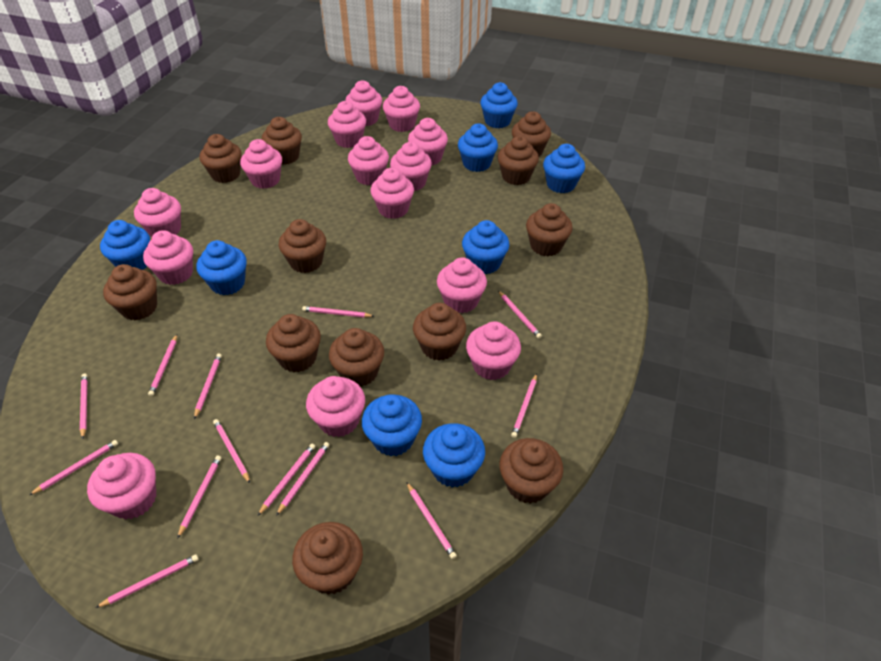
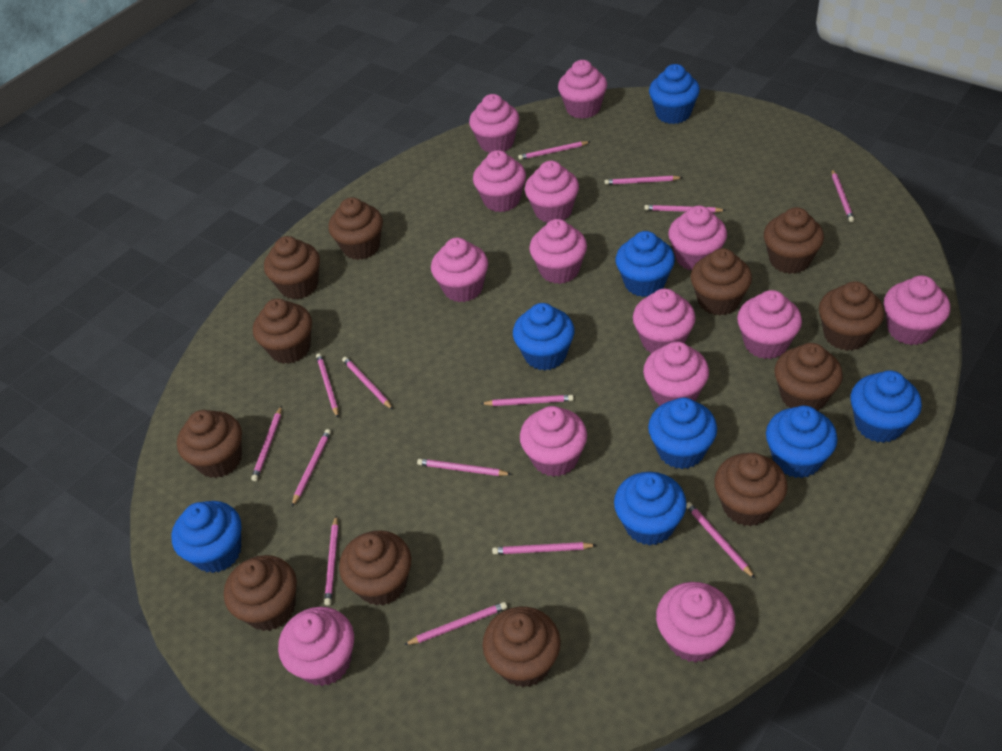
pink pencil: 13 -> 14

